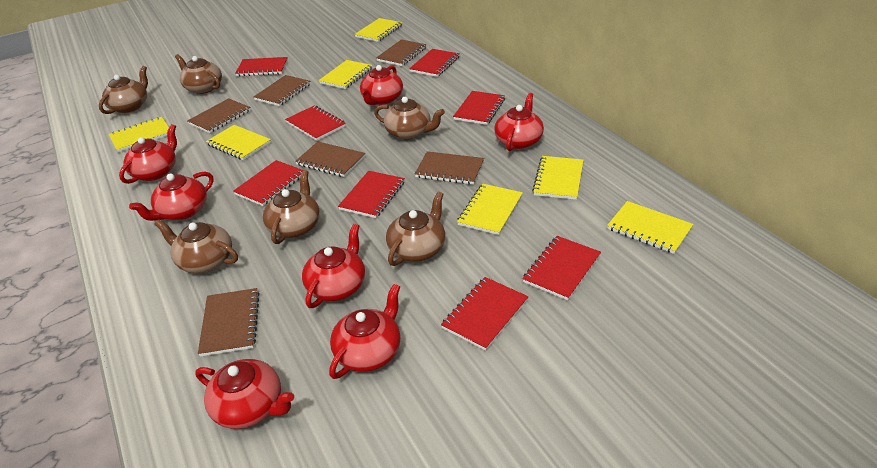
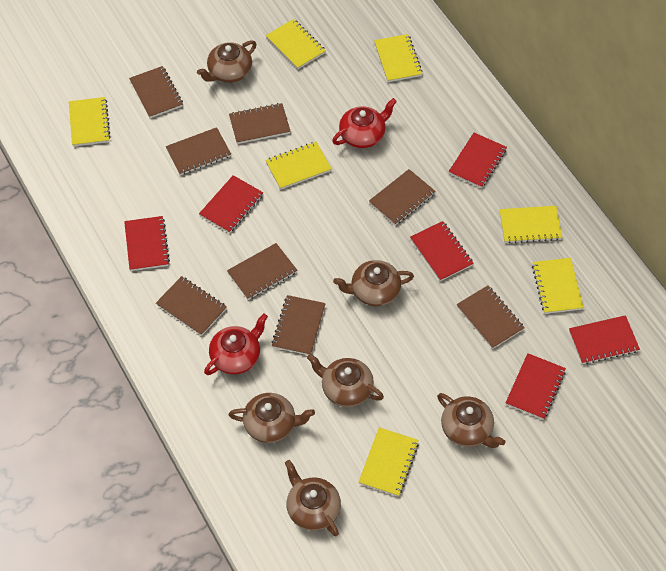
brown notebook: 6 -> 8
red notebook: 8 -> 6
red teapot: 7 -> 2

